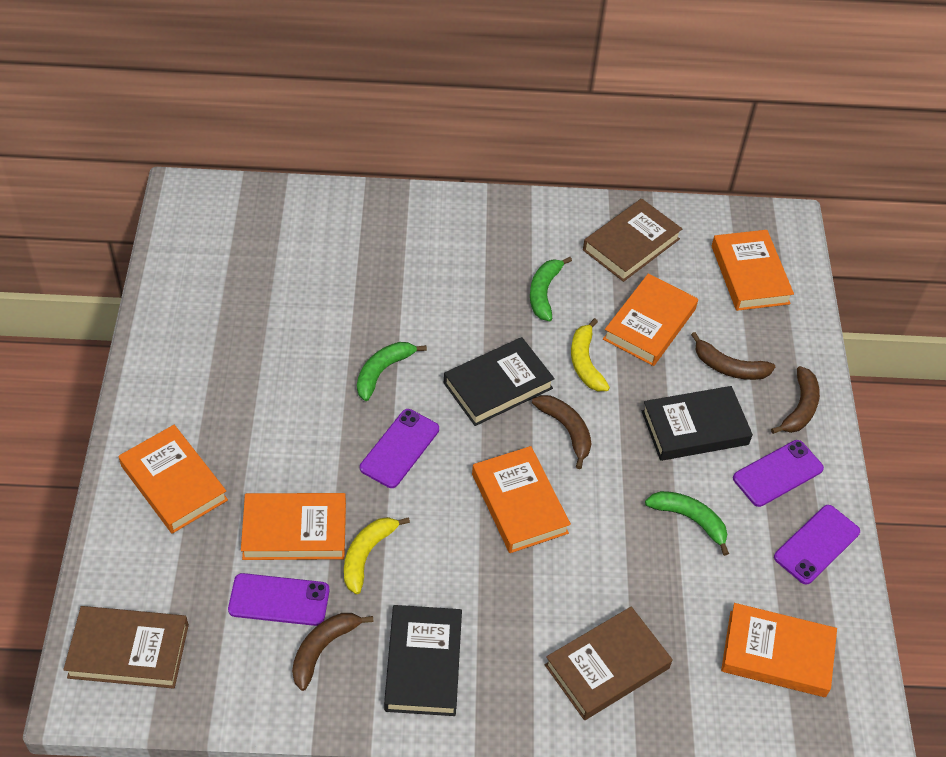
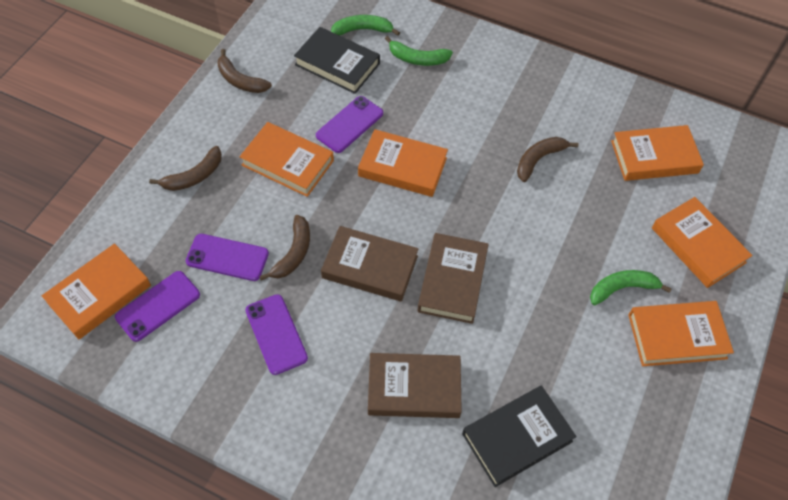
black book: 3 -> 2
yellow banana: 2 -> 0

